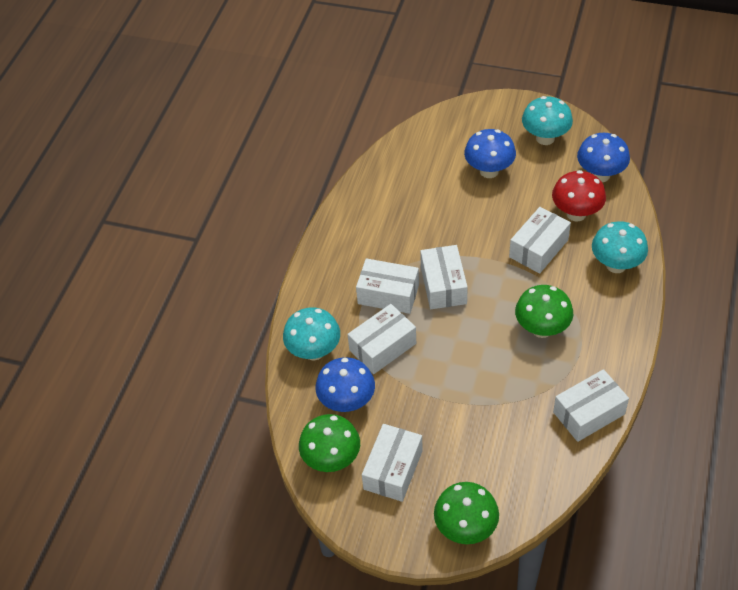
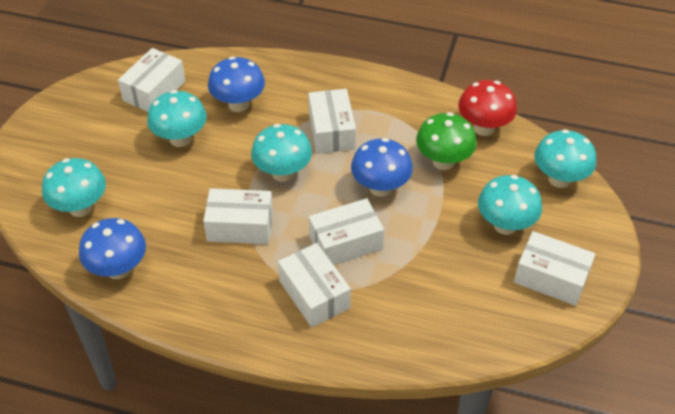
green mushroom: 3 -> 1
turquoise mushroom: 3 -> 5

